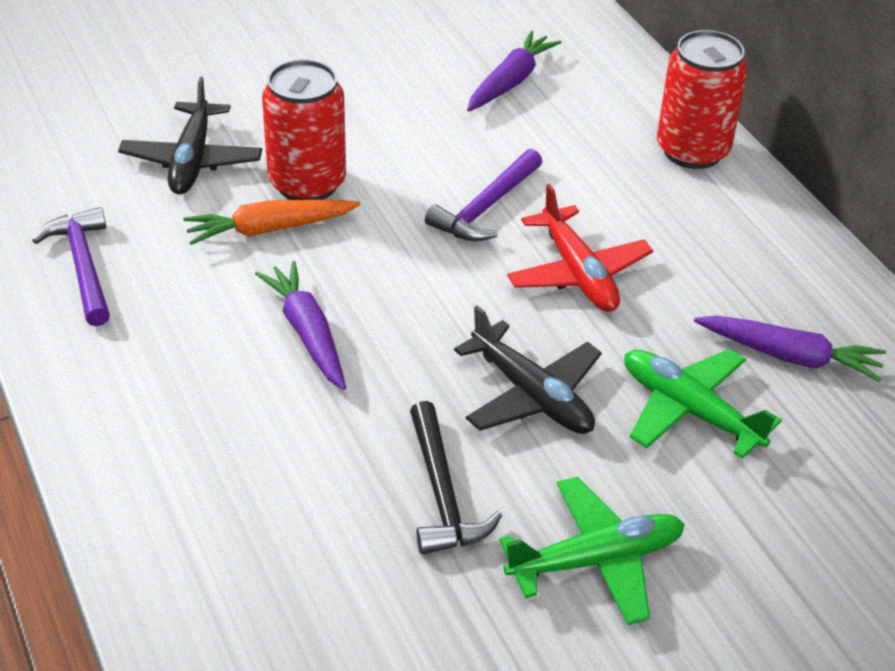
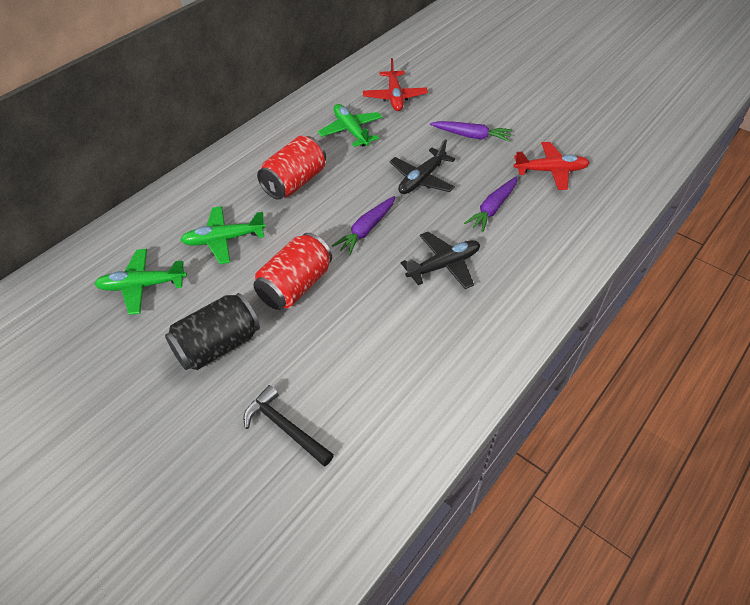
black can: 0 -> 1
green plane: 2 -> 3
orange carrot: 1 -> 0
purple hammer: 2 -> 0
red plane: 1 -> 2

